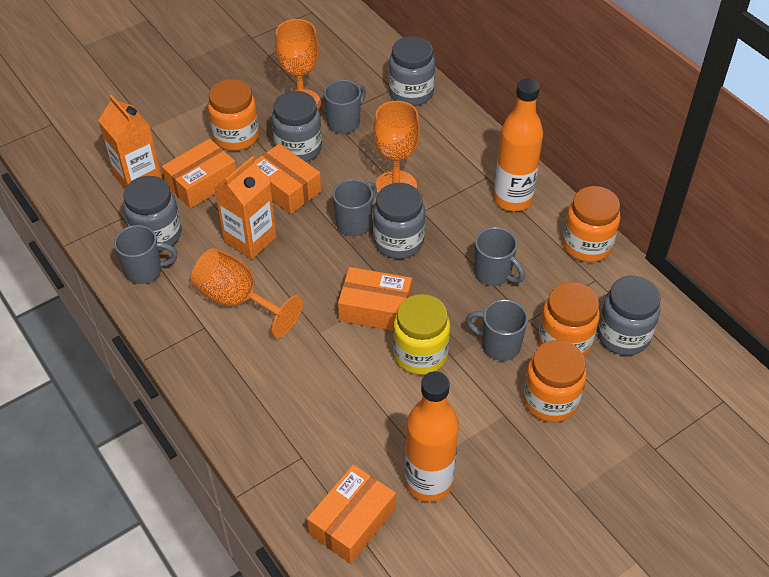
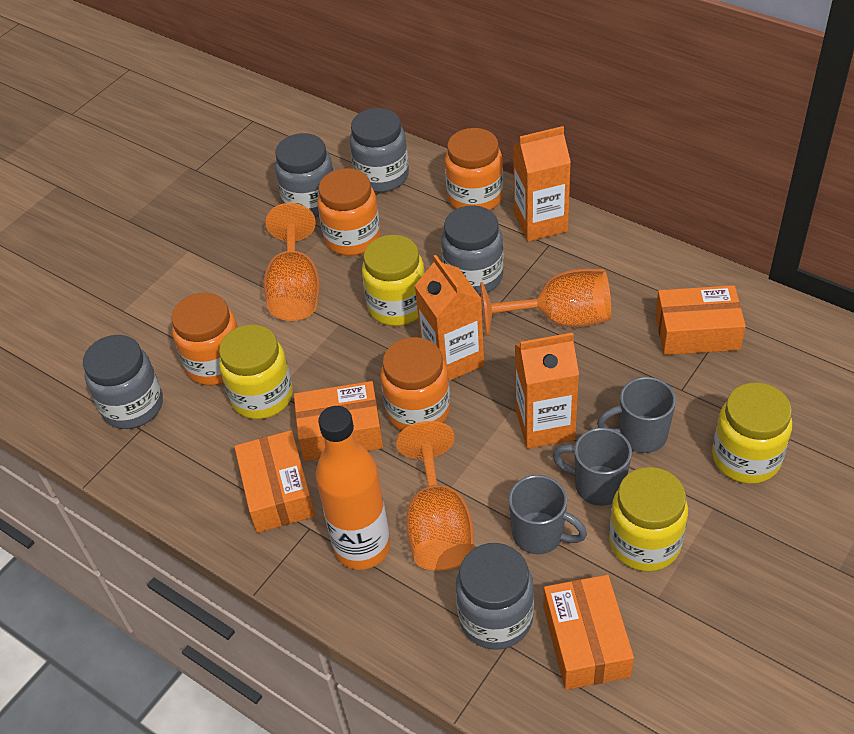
grey mug: 5 -> 3
orange bottle: 2 -> 1
orange carton: 2 -> 3
yellow jar: 1 -> 4

